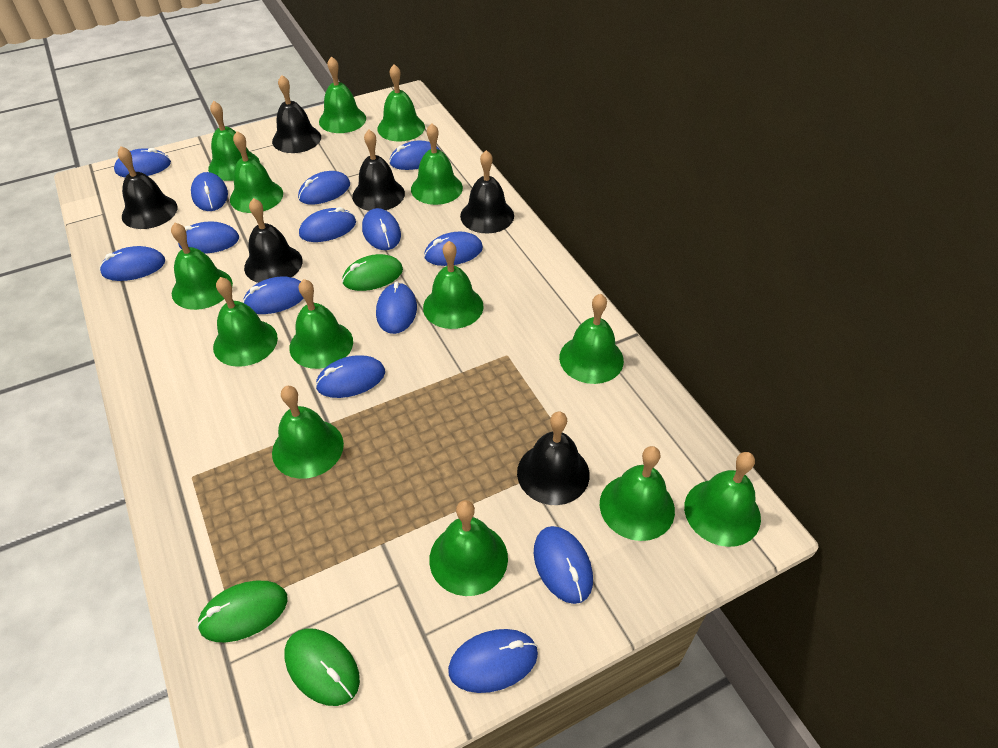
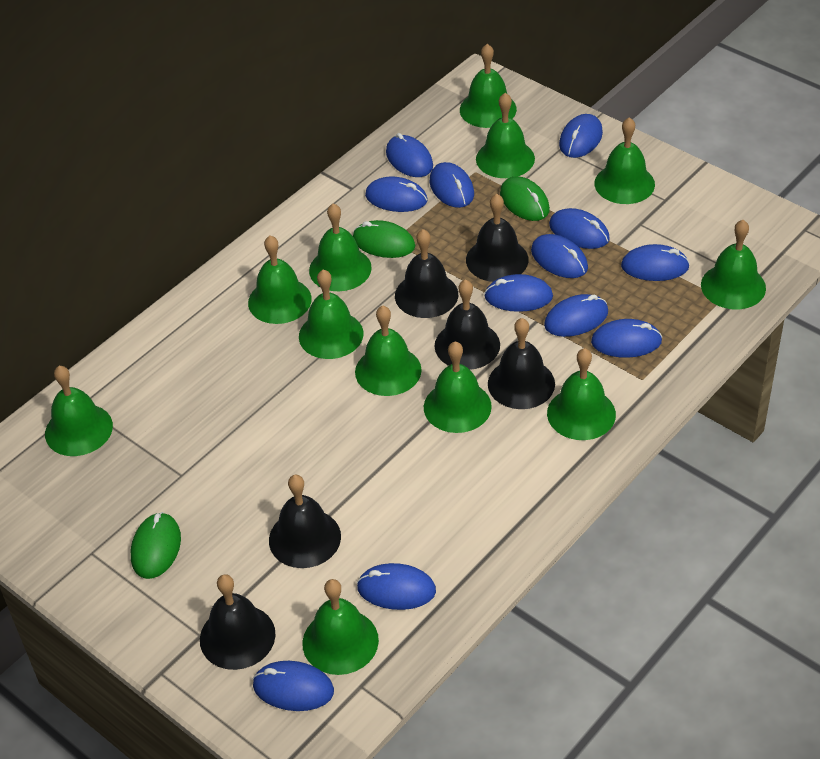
blue mouse: 14 -> 12
green bell: 14 -> 12

